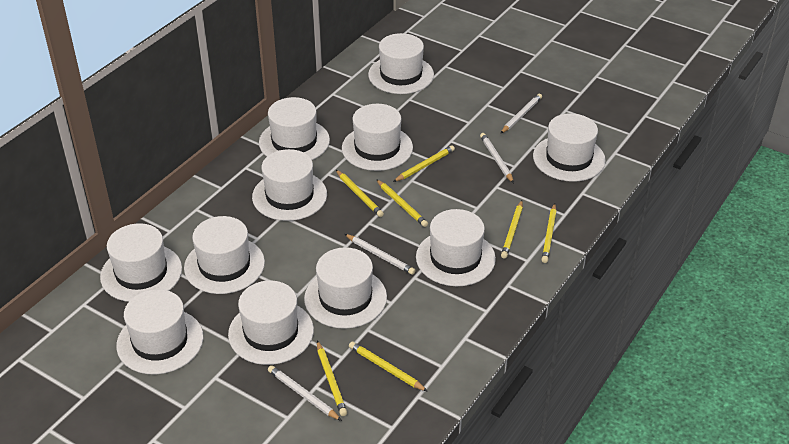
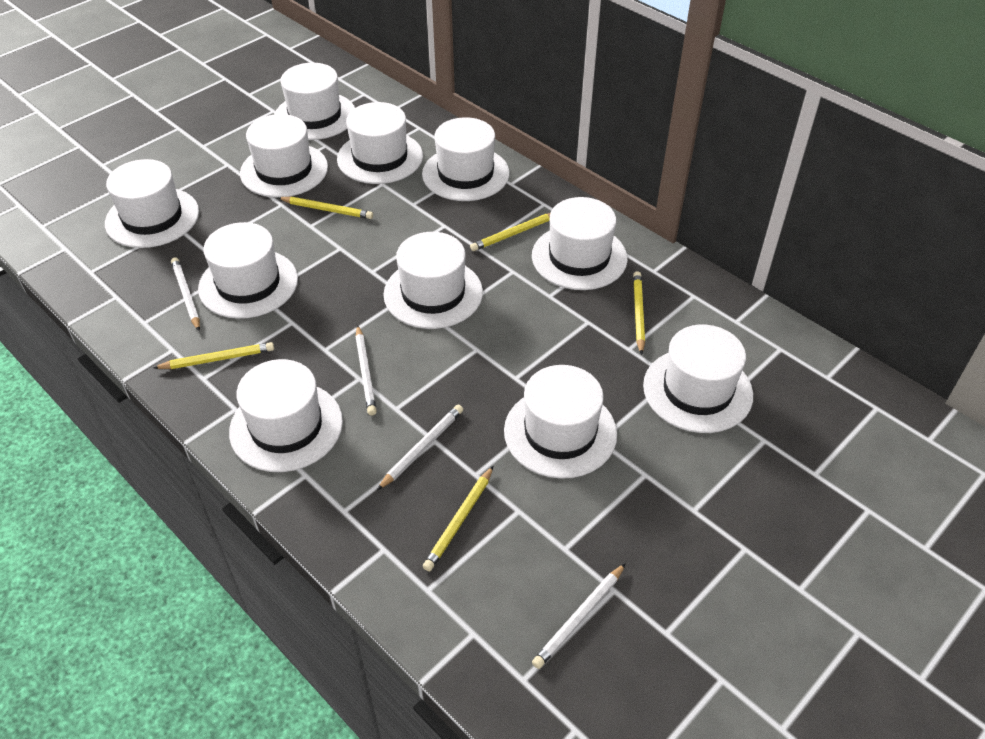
yellow pencil: 7 -> 5

